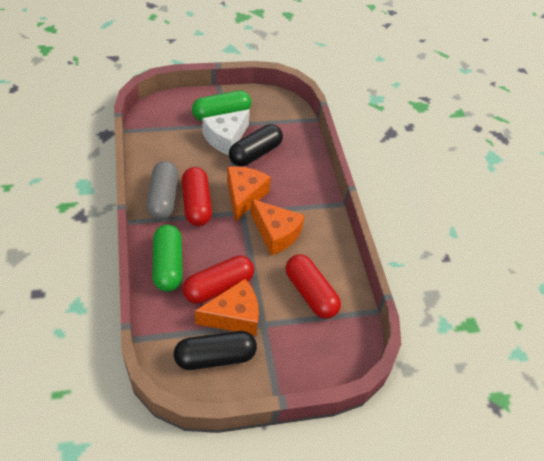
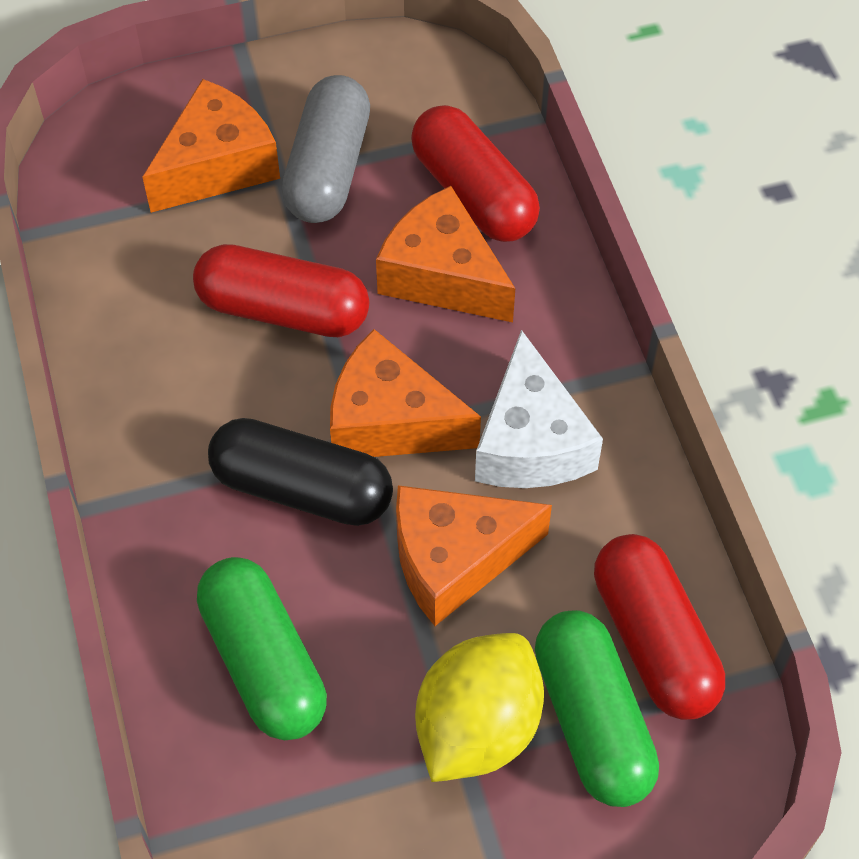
black capsule: 2 -> 1
orange cheese: 3 -> 4
yellow lemon: 0 -> 1

